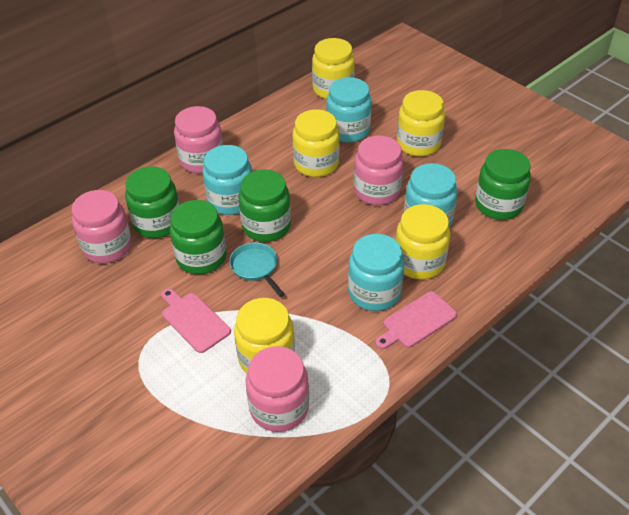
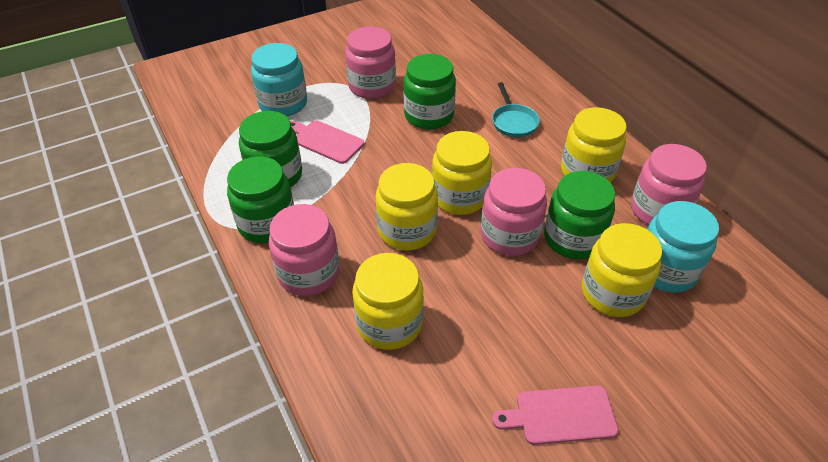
turquoise jar: 4 -> 2

